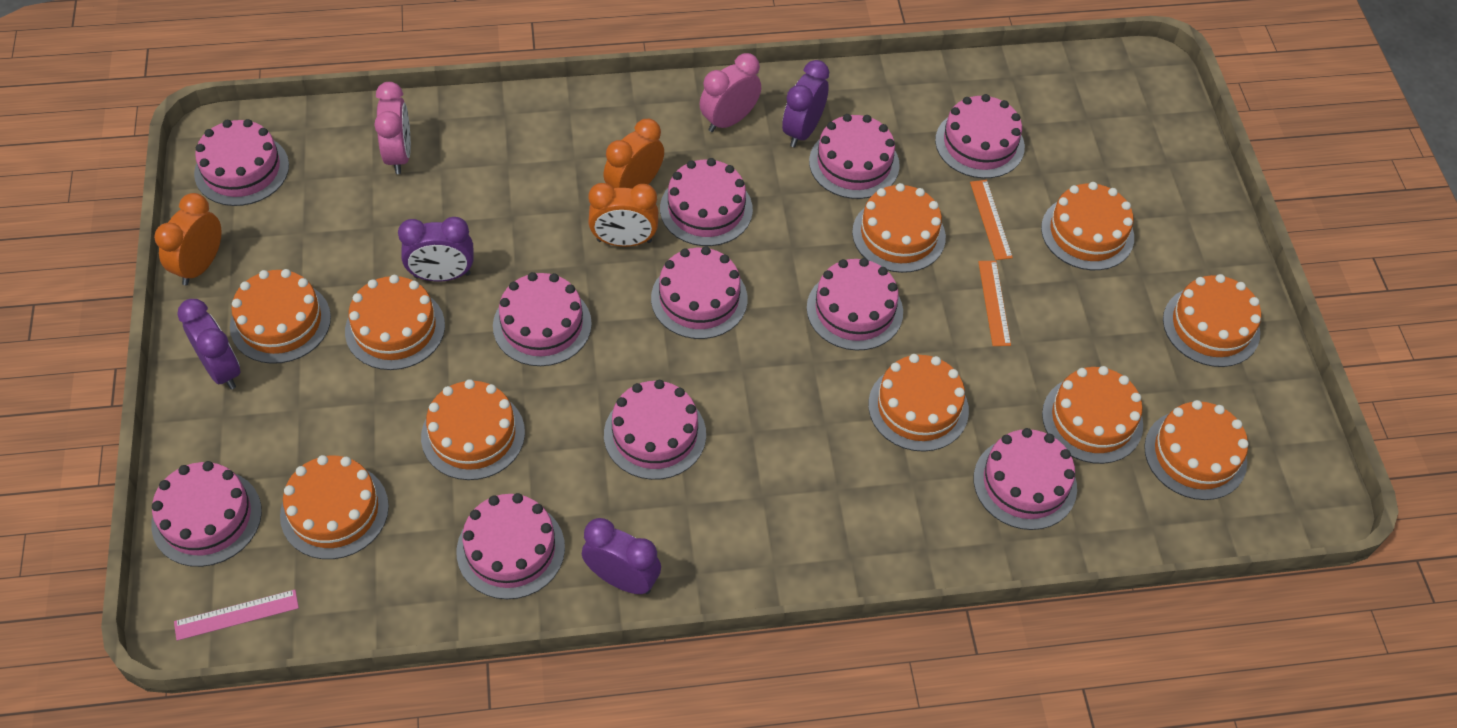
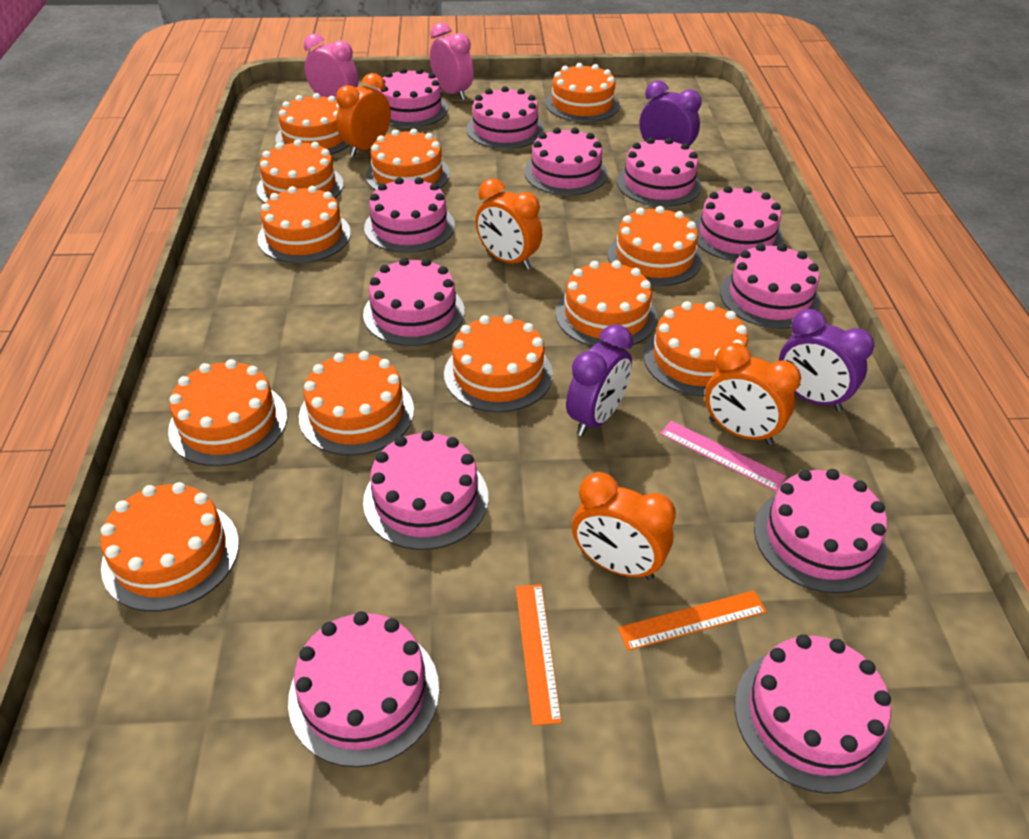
orange cake: 10 -> 12
orange clock: 3 -> 4
pink cake: 11 -> 12
purple clock: 4 -> 3

